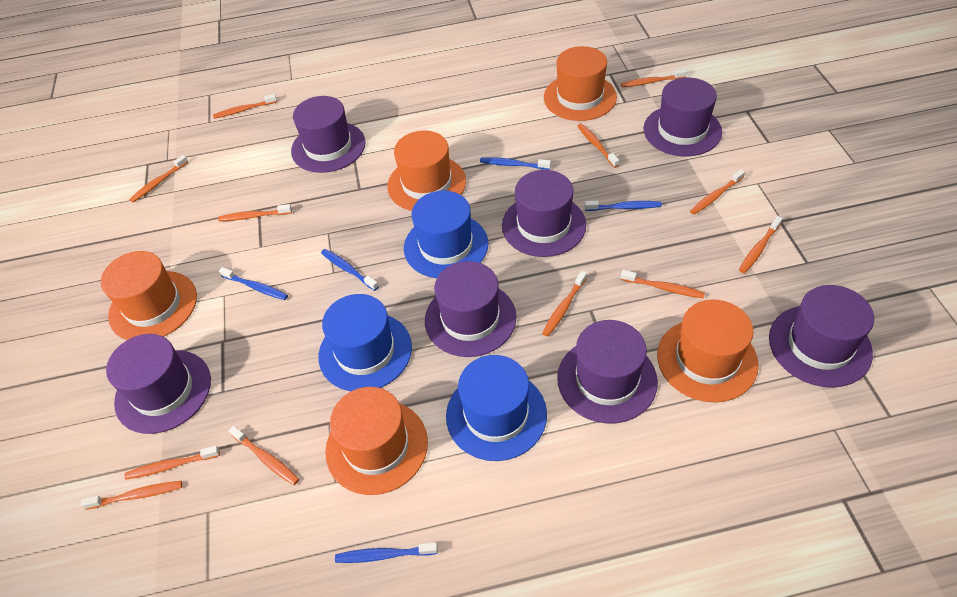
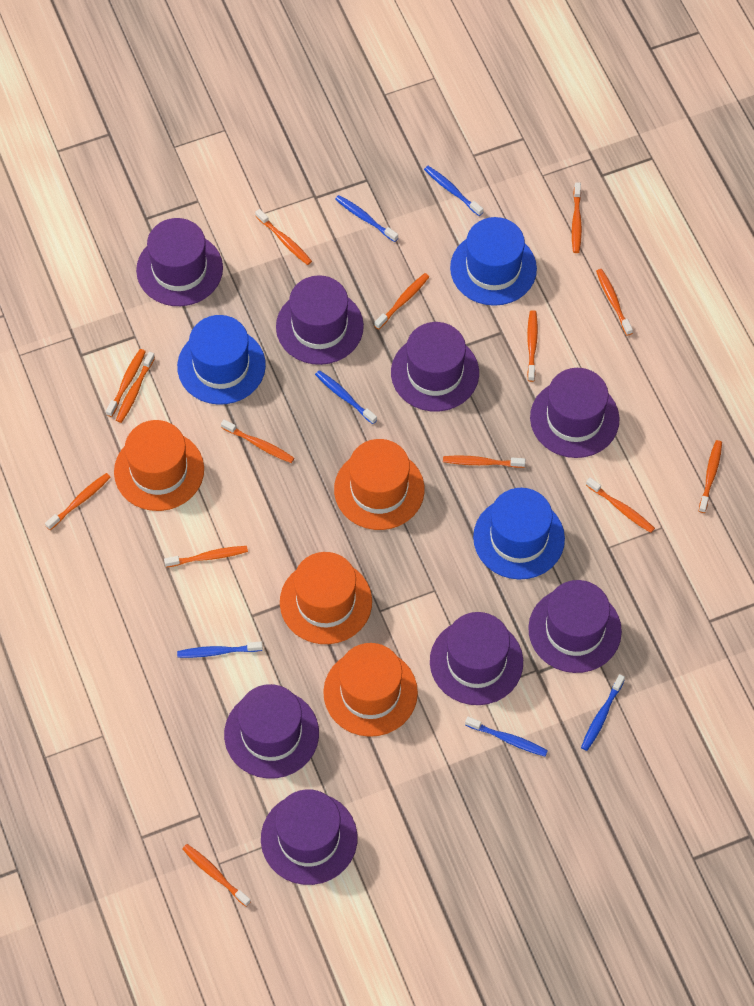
blue toothbrush: 5 -> 6
orange hat: 5 -> 4
orange toothbrush: 12 -> 14
purple hat: 7 -> 8

